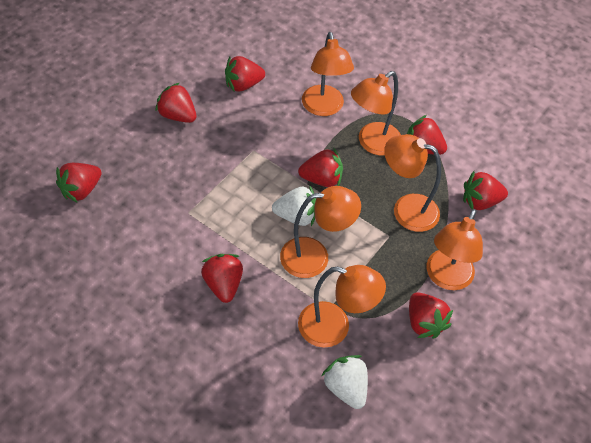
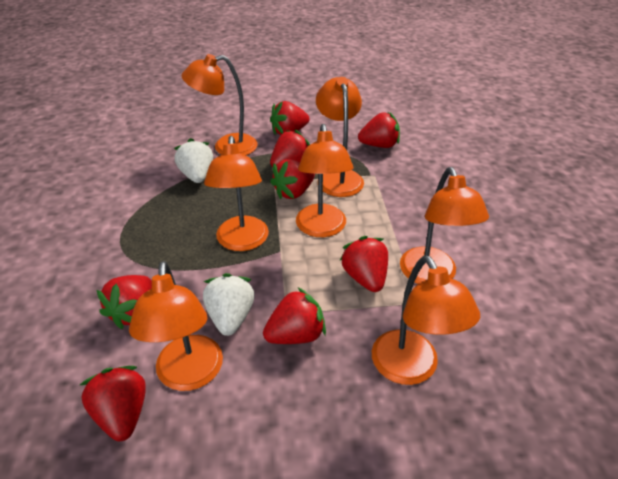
orange lamp: 6 -> 7

